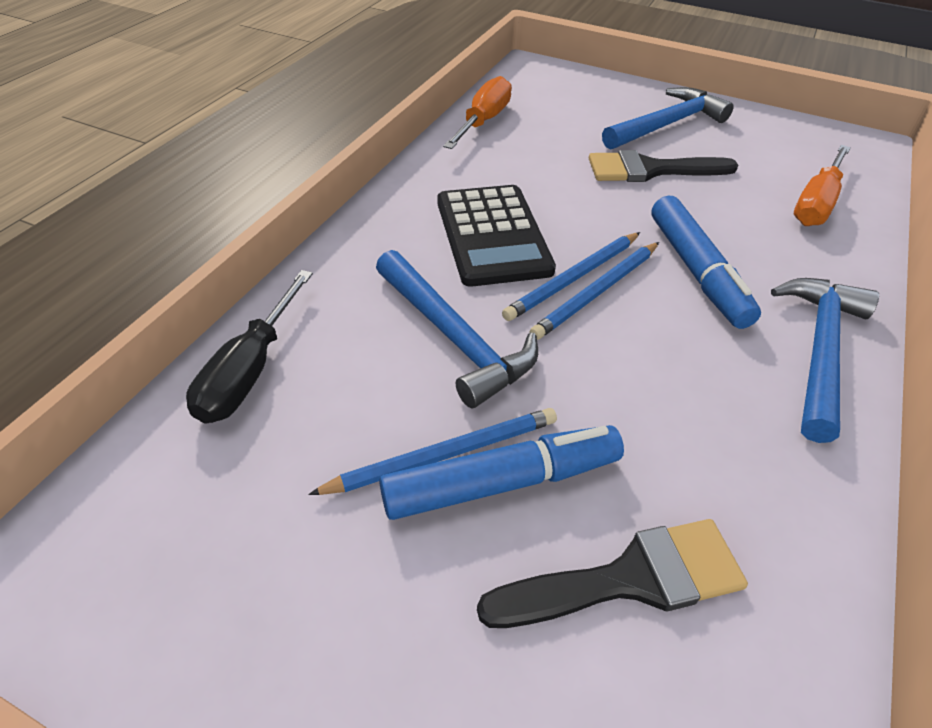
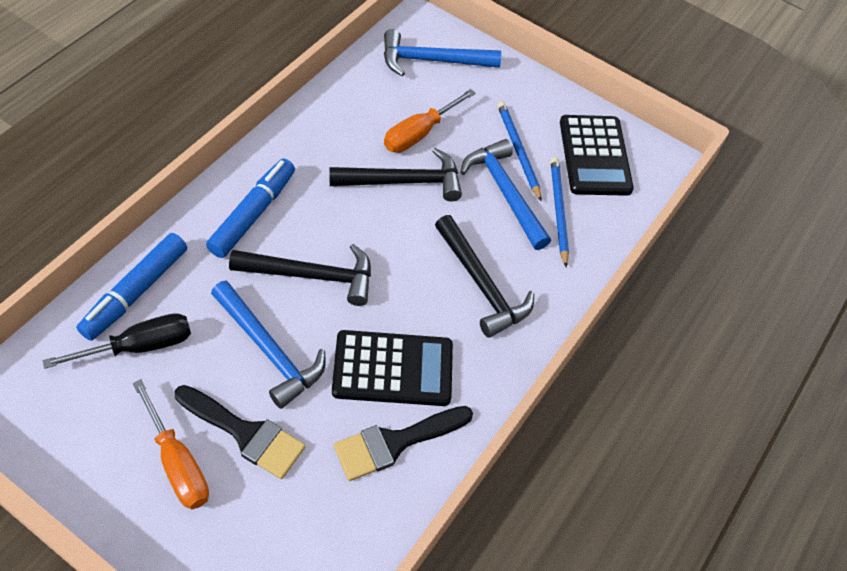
black calculator: 1 -> 2
black hammer: 0 -> 3
blue pencil: 3 -> 2

